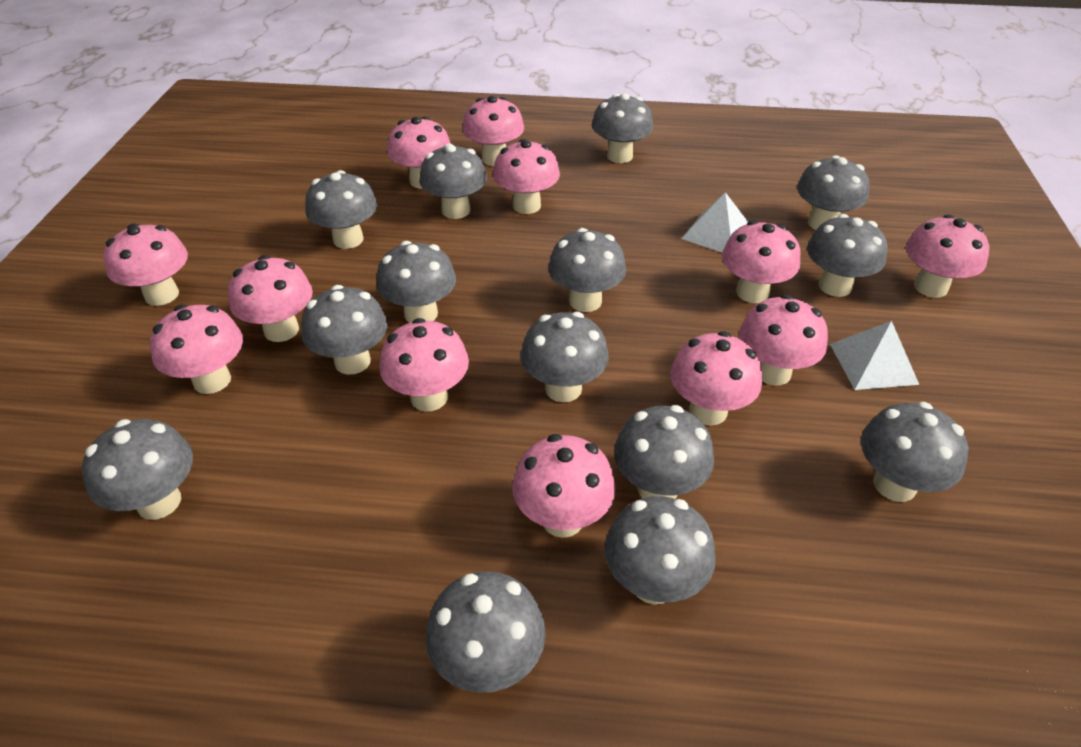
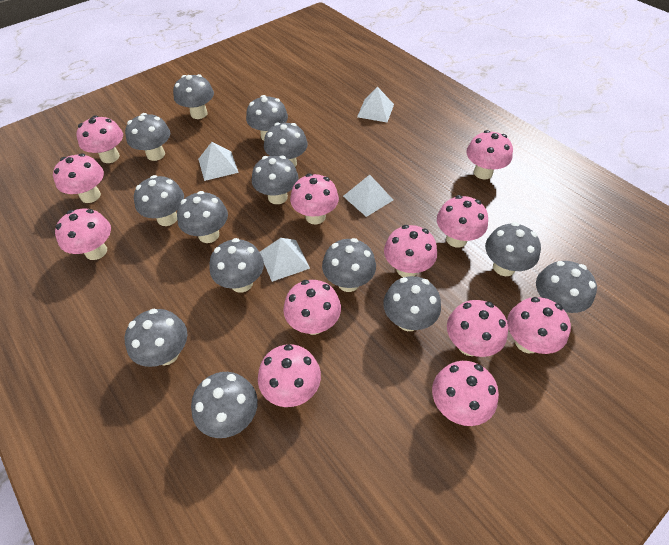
white pyramid: 2 -> 4

